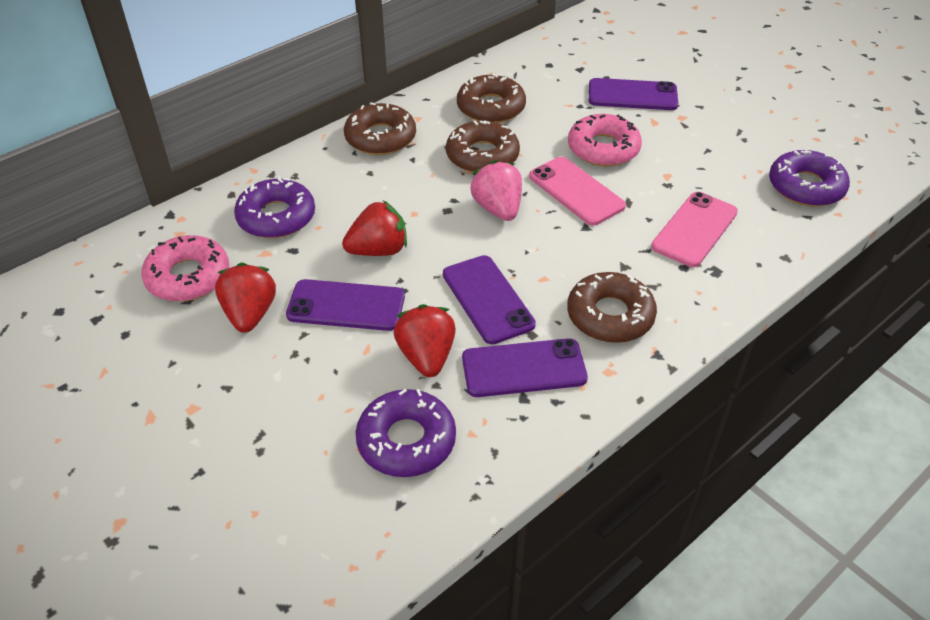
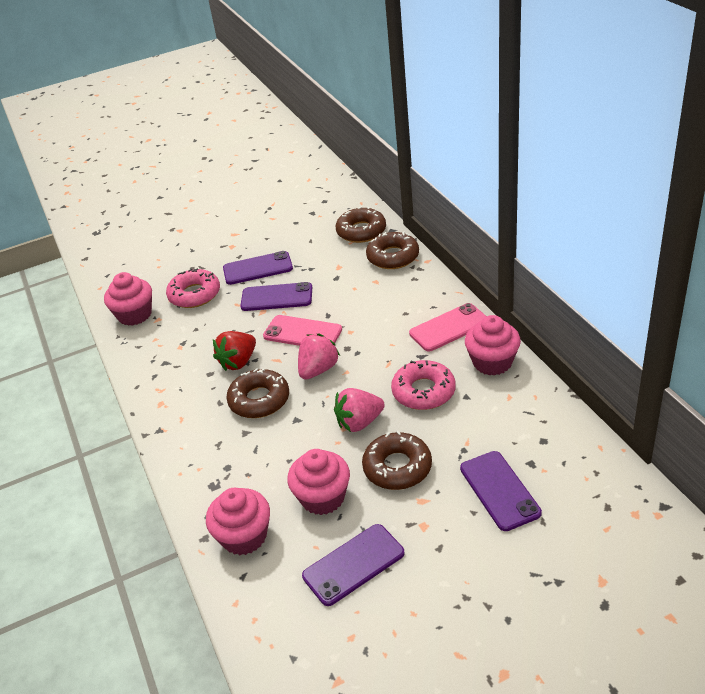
pink cupcake: 0 -> 4
pink strawberry: 1 -> 2
purple donut: 3 -> 0
red strawberry: 3 -> 1

